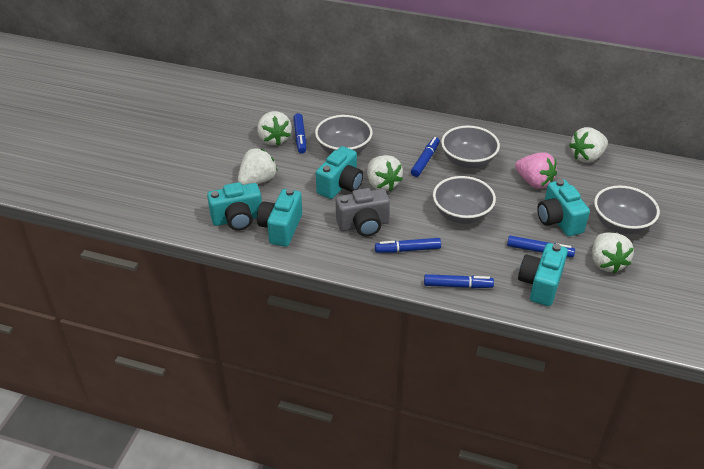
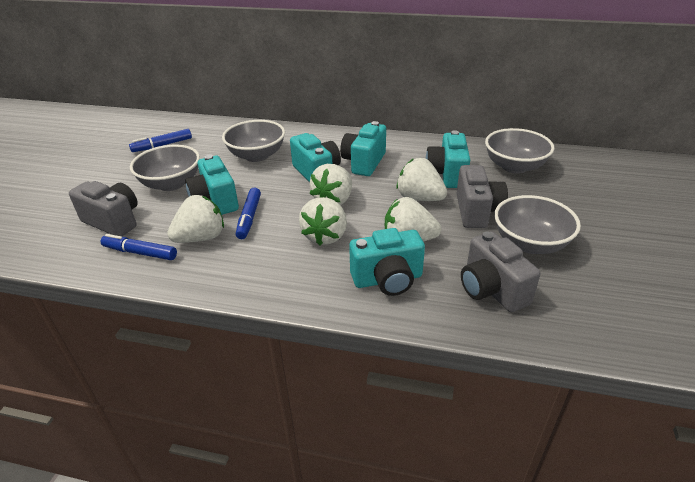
blue marker: 5 -> 3
grey camera: 1 -> 3
pink strawberry: 1 -> 0

